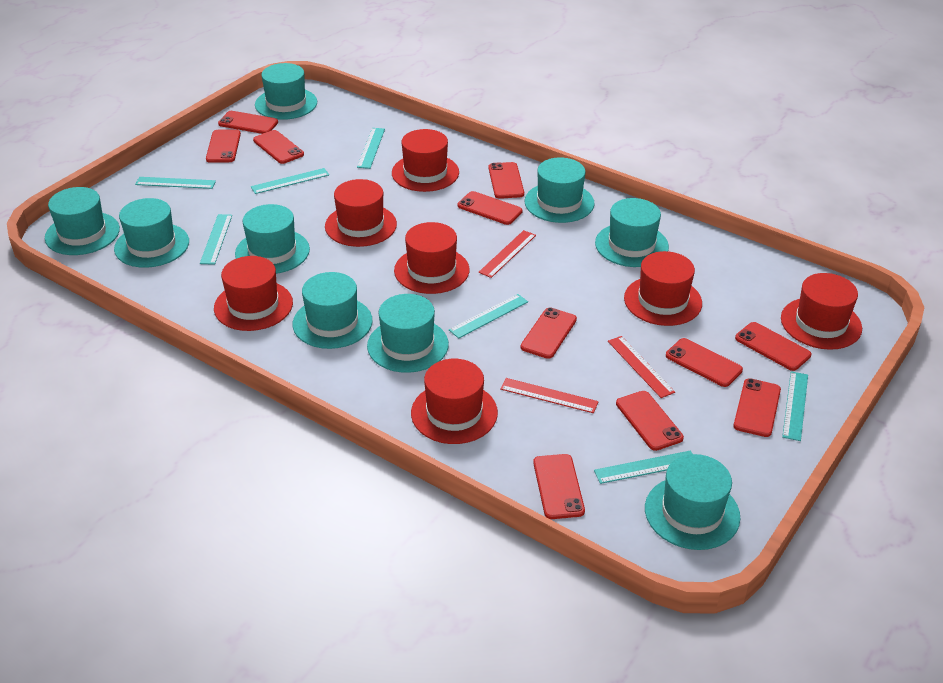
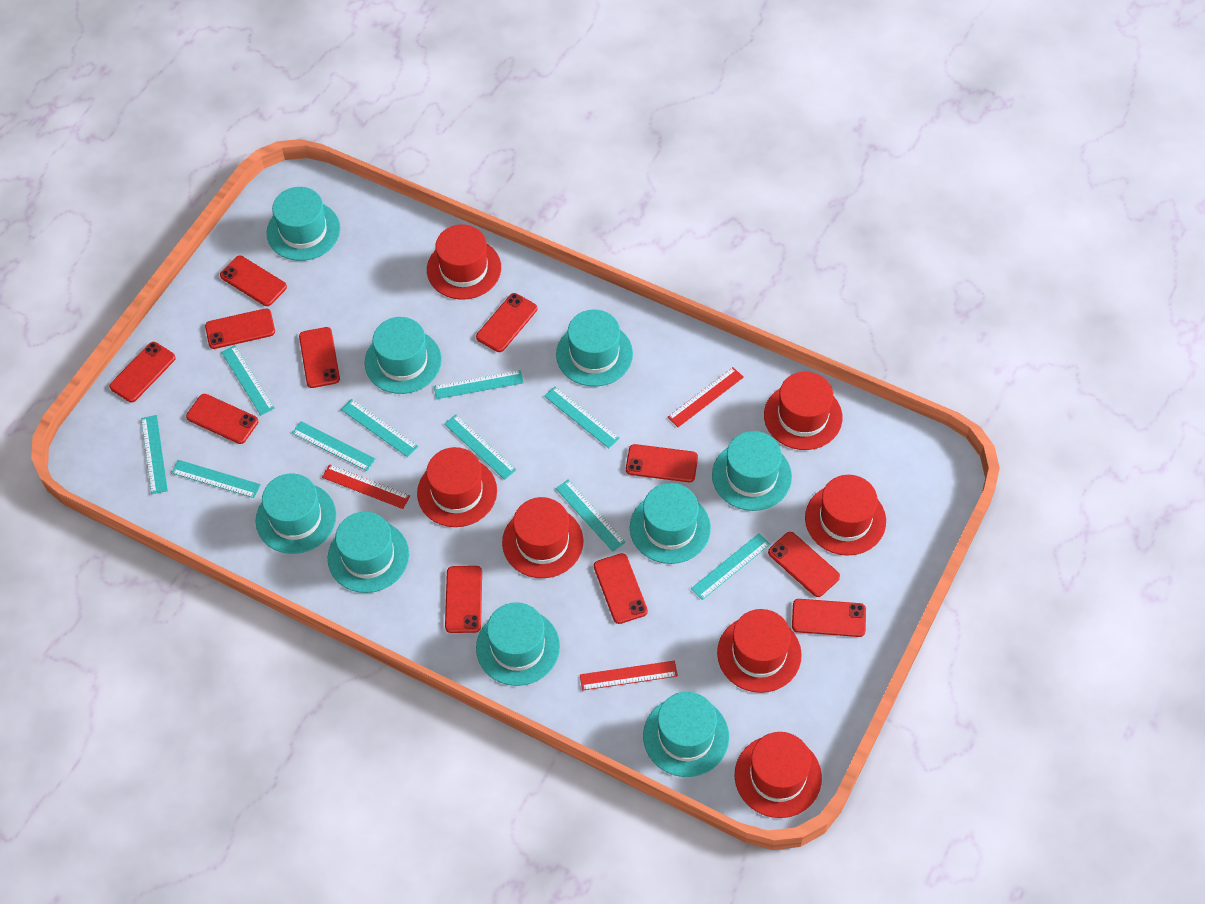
turquoise ruler: 7 -> 10

